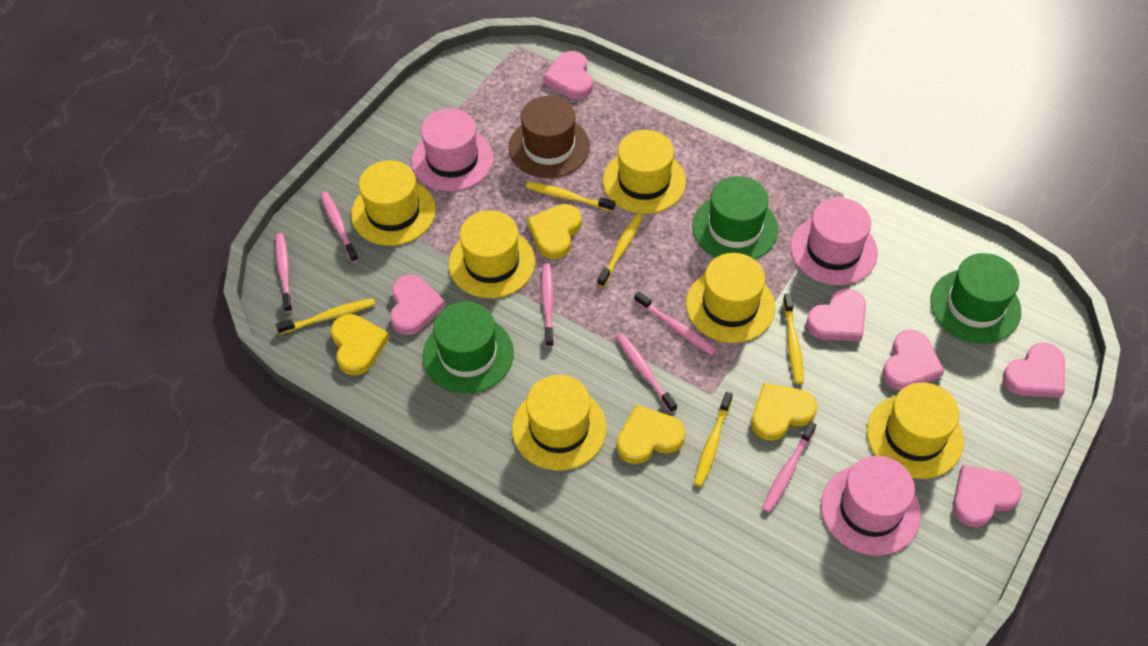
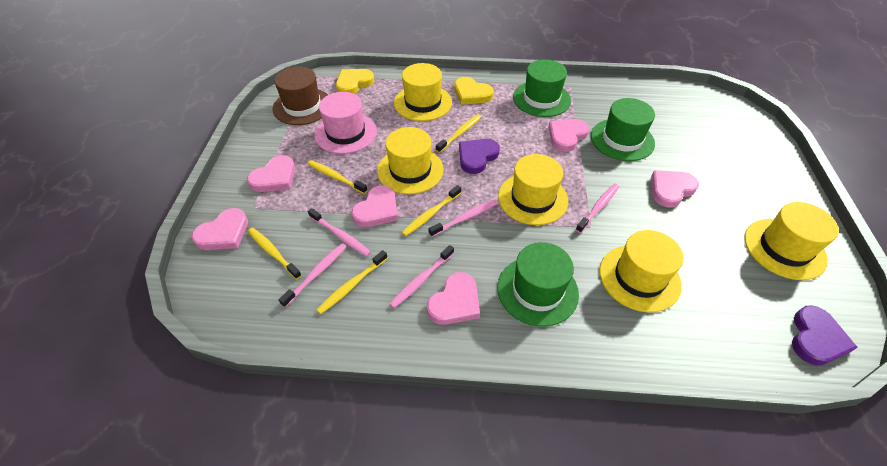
pink hat: 3 -> 1
pink toothbrush: 6 -> 5
purple heart: 0 -> 2
yellow hat: 6 -> 5
yellow heart: 4 -> 2

